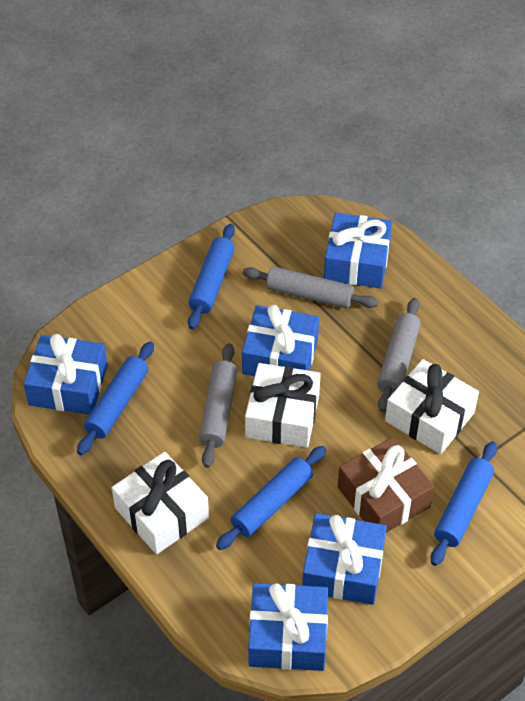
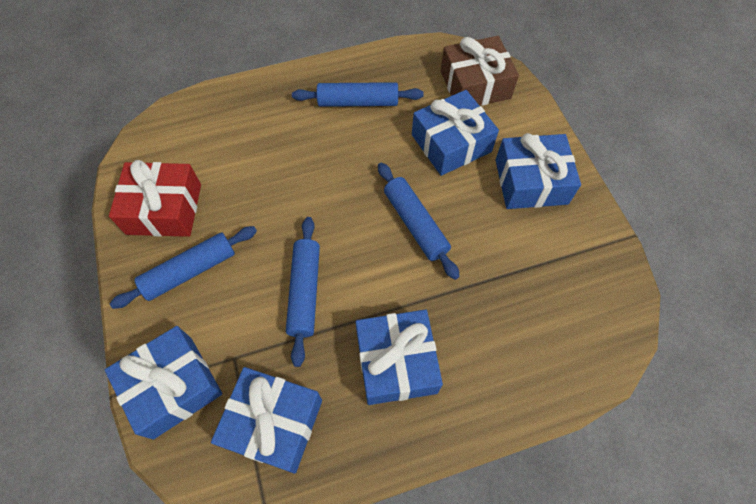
grey rolling pin: 3 -> 0
red gift: 0 -> 1
white gift: 3 -> 0

